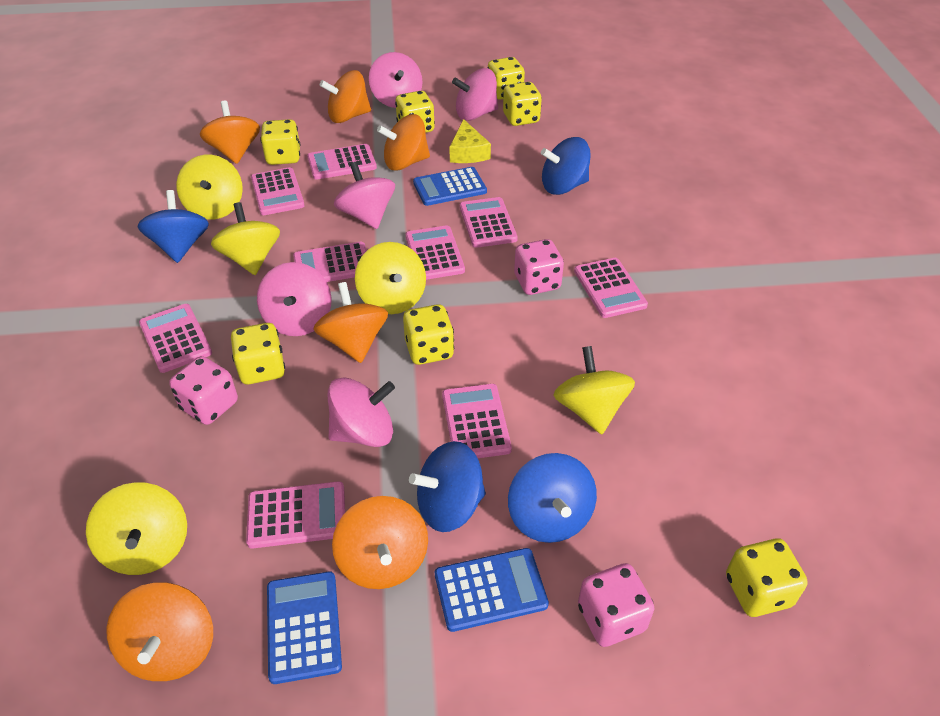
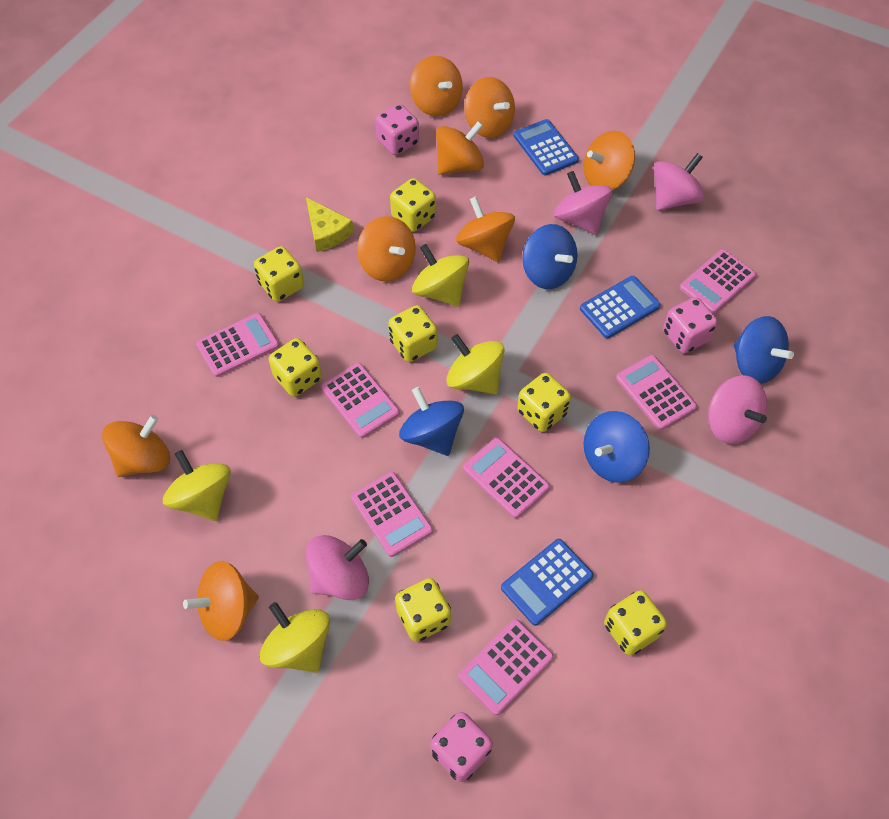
orange spinning top: 6 -> 8
pink calculator: 9 -> 7
pink spinning top: 5 -> 4
yellow spinning top: 5 -> 4

